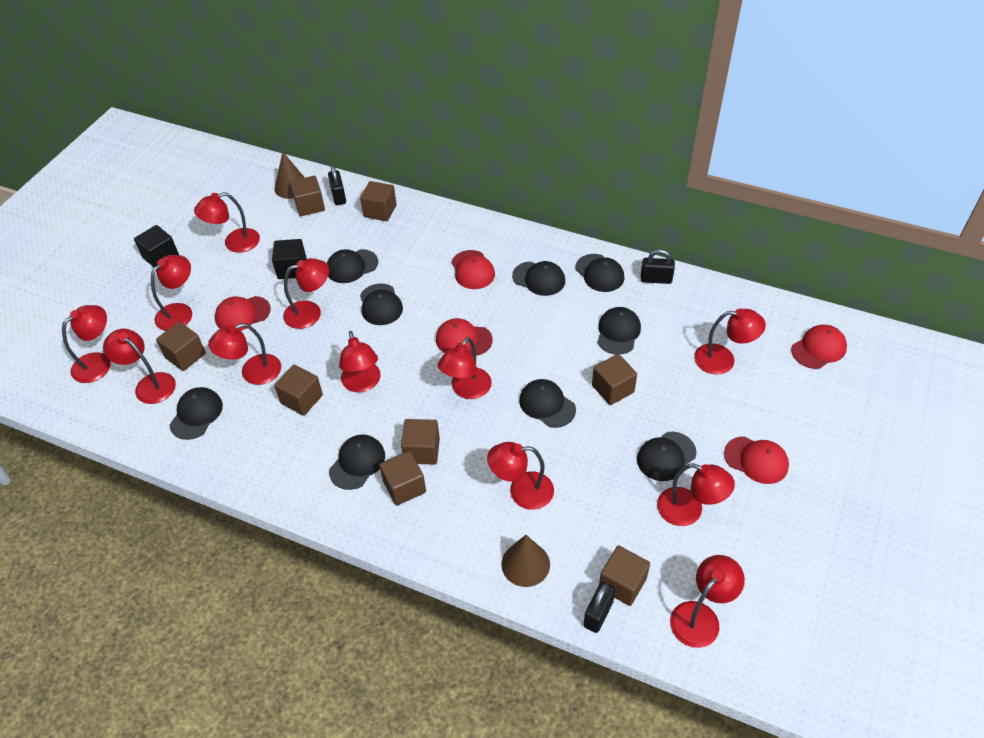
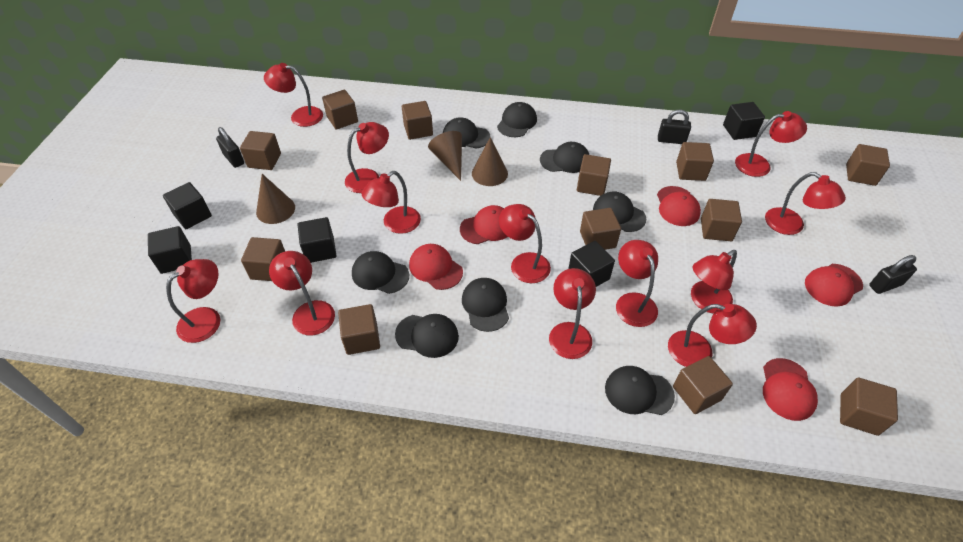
black cap: 9 -> 8
black cube: 2 -> 5
brown cone: 2 -> 3
brown cube: 8 -> 12

